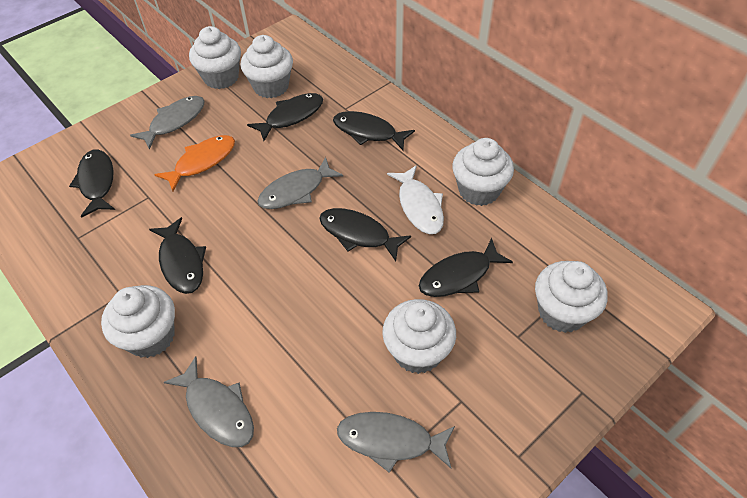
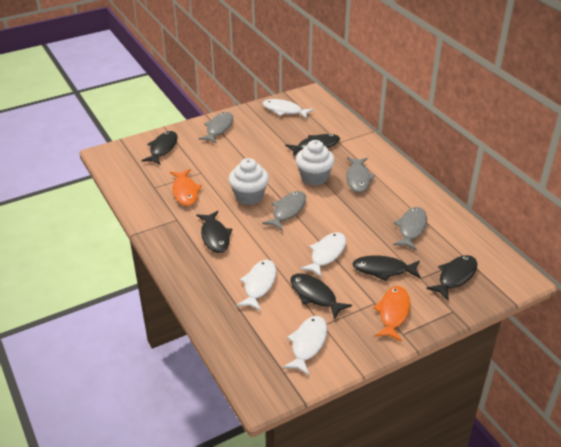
orange fish: 1 -> 2
white cupcake: 6 -> 2
white fish: 1 -> 4

